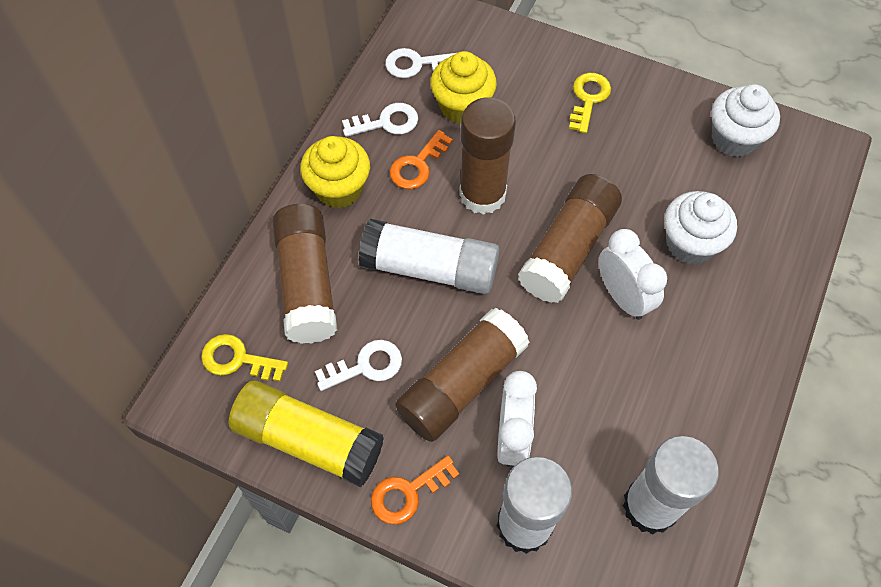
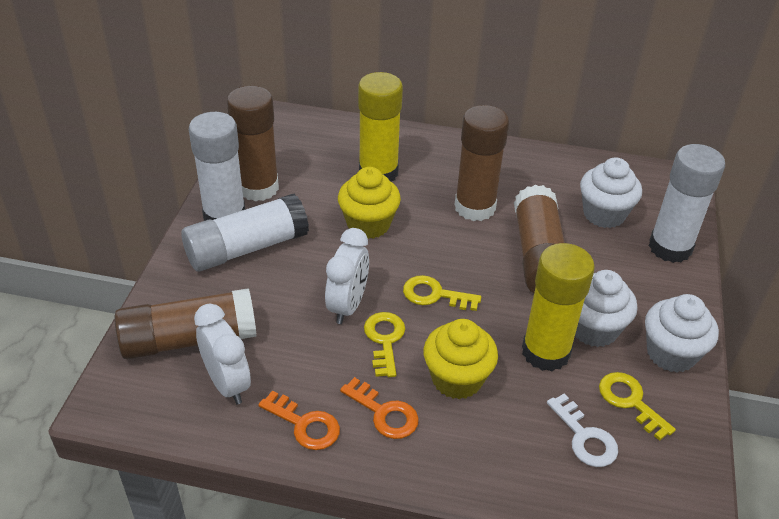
white cupcake: 2 -> 3
white key: 3 -> 1
yellow glue stick: 1 -> 2
yellow key: 2 -> 3

